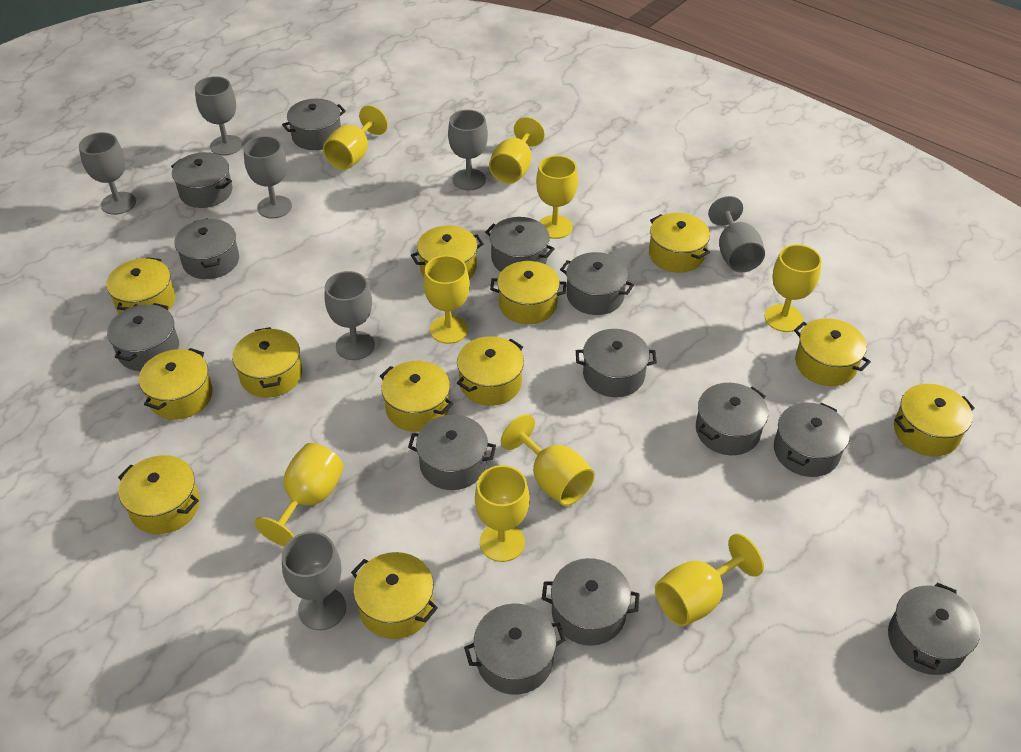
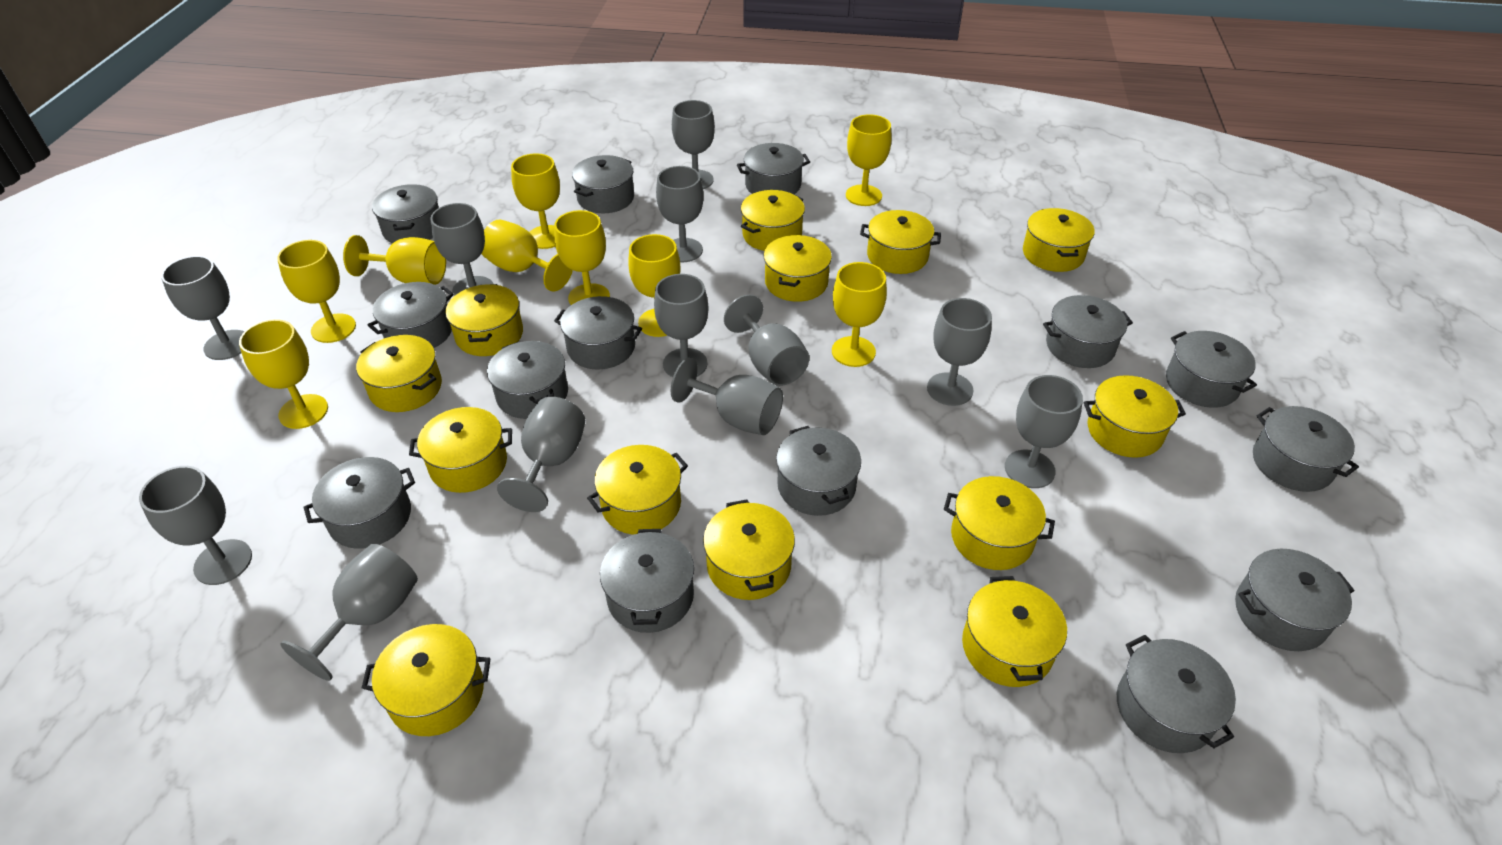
grey goblet: 7 -> 12
grey pot: 13 -> 14
yellow pot: 12 -> 13

